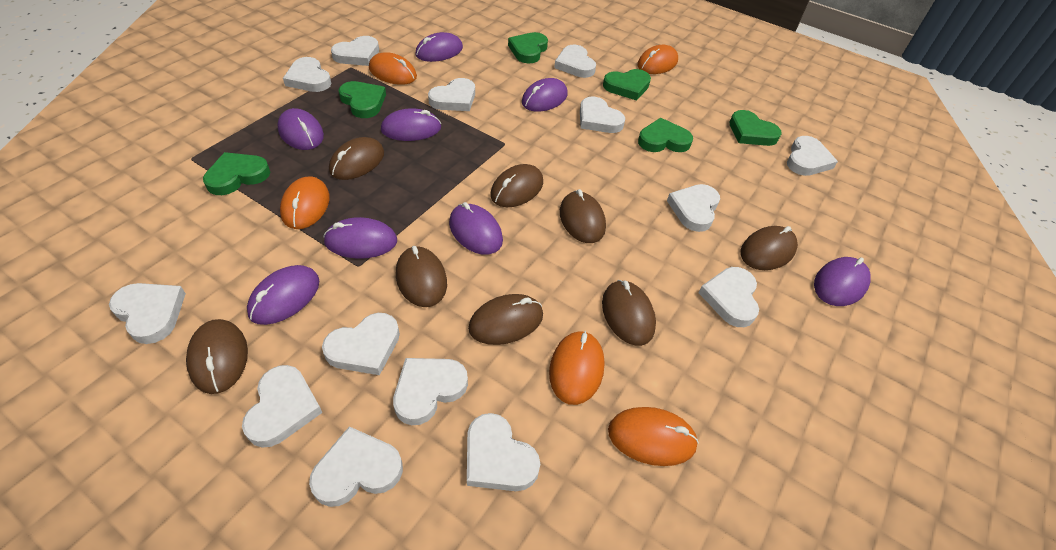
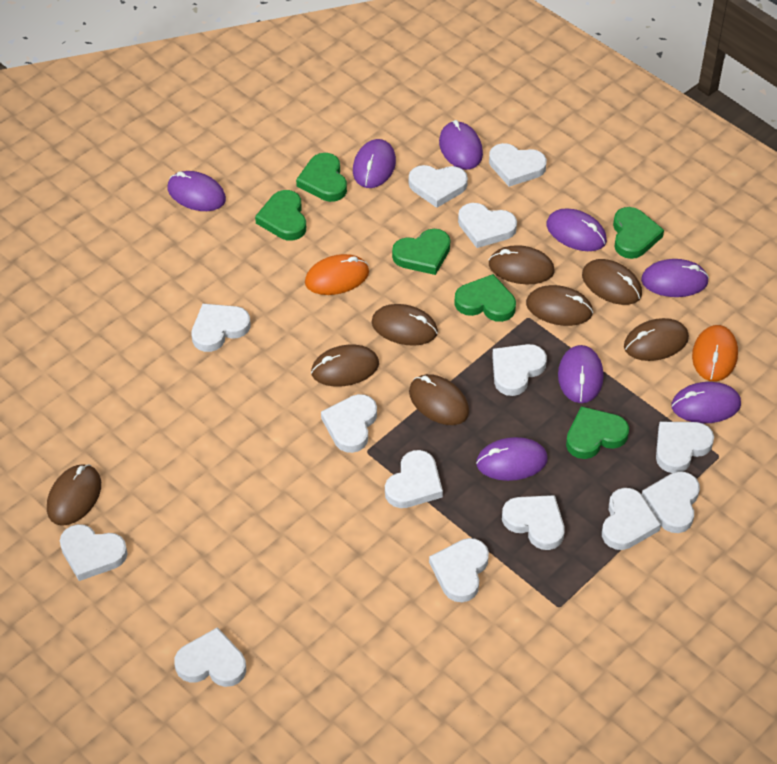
orange mouse: 5 -> 2

